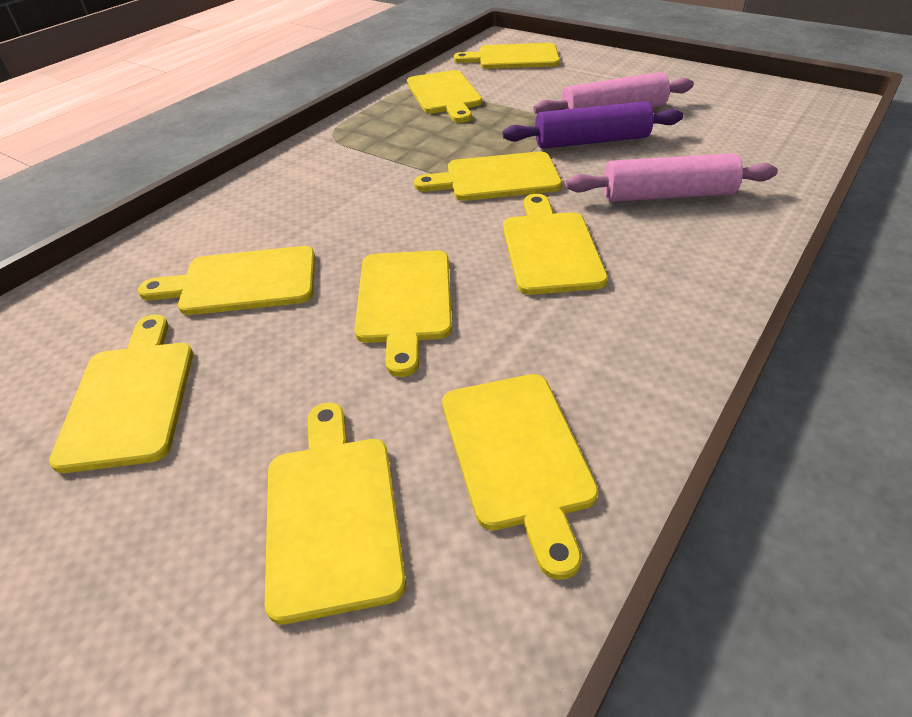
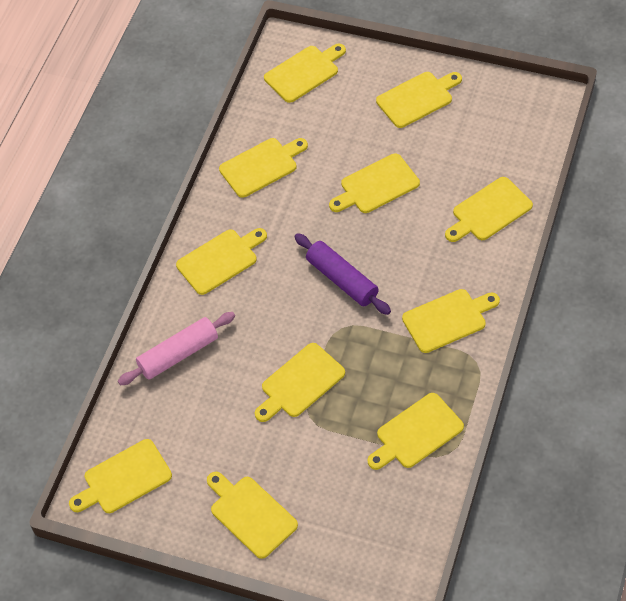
pink rolling pin: 2 -> 1
yellow cutting board: 9 -> 11

